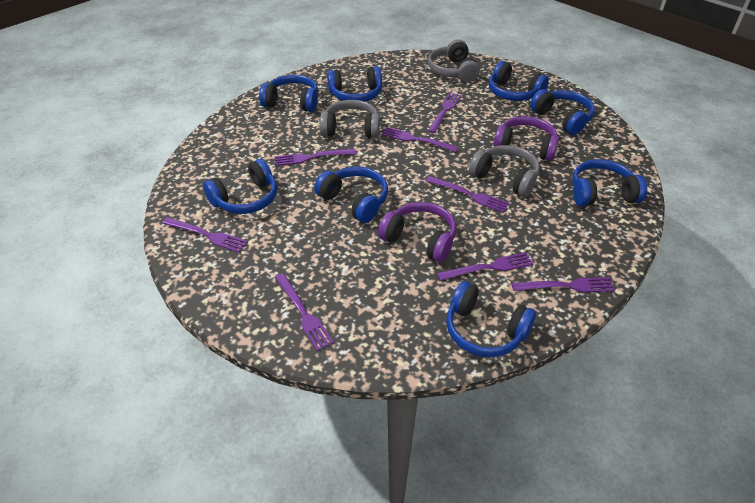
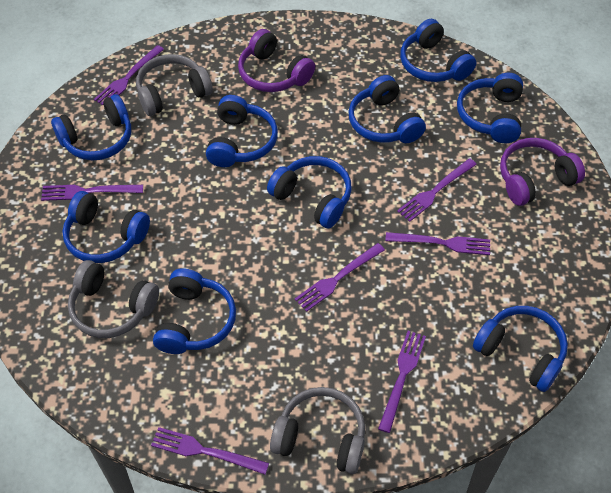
blue headphones: 8 -> 9
purple fork: 8 -> 7

